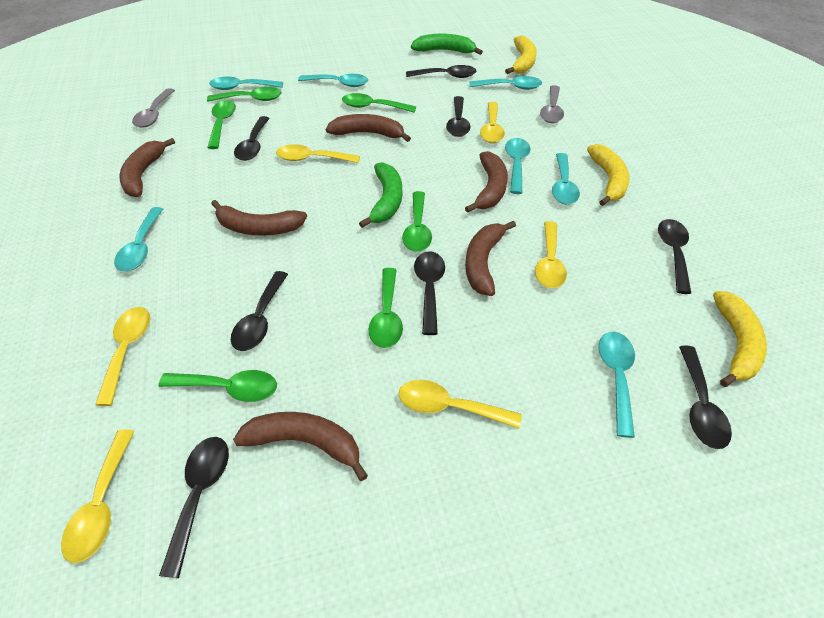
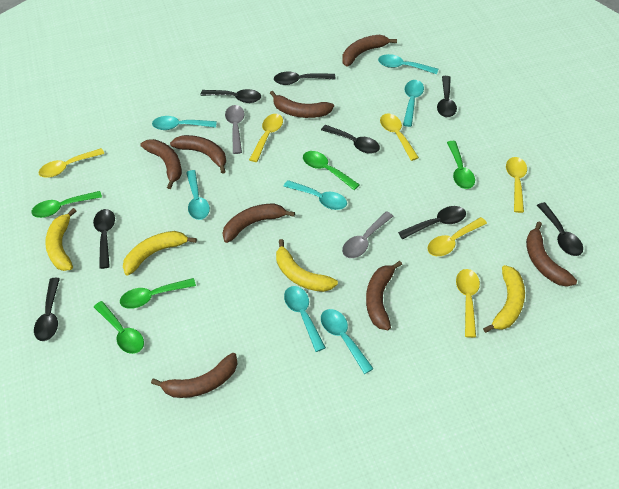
brown banana: 6 -> 8
green banana: 2 -> 0
green spoon: 6 -> 5
yellow banana: 3 -> 4

